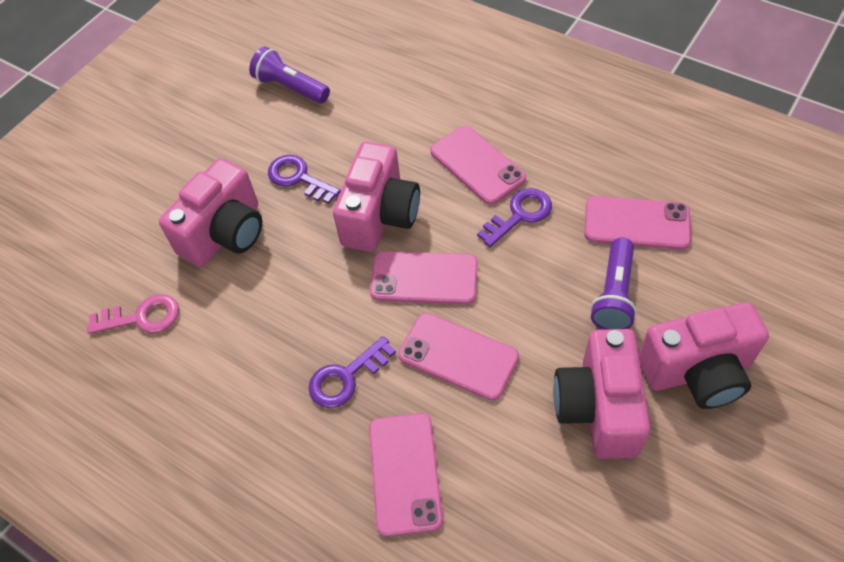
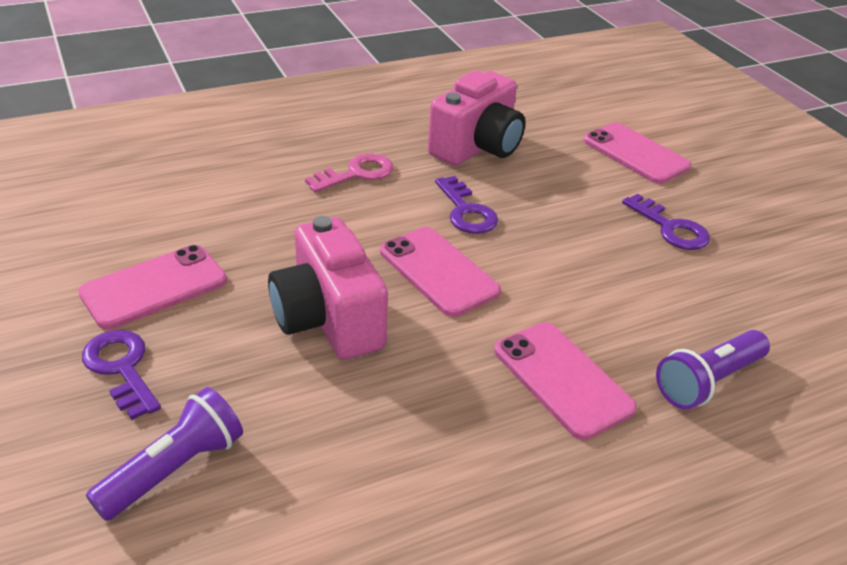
pink camera: 4 -> 2
pink phone: 5 -> 4

